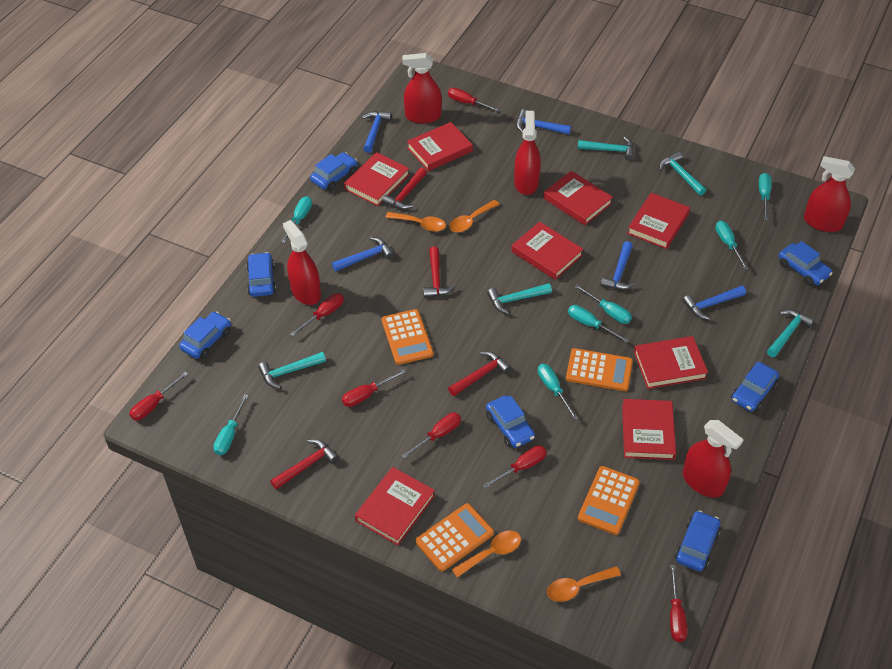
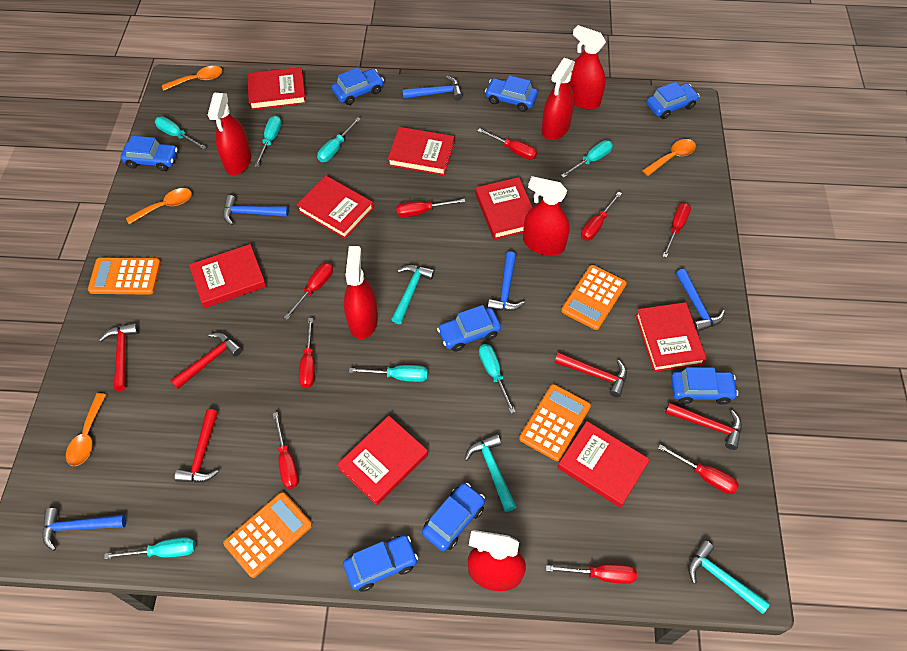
blue car: 7 -> 8
red hammer: 4 -> 5
red screwdriver: 7 -> 9
red spray bottle: 5 -> 6
turquoise hammer: 5 -> 3

